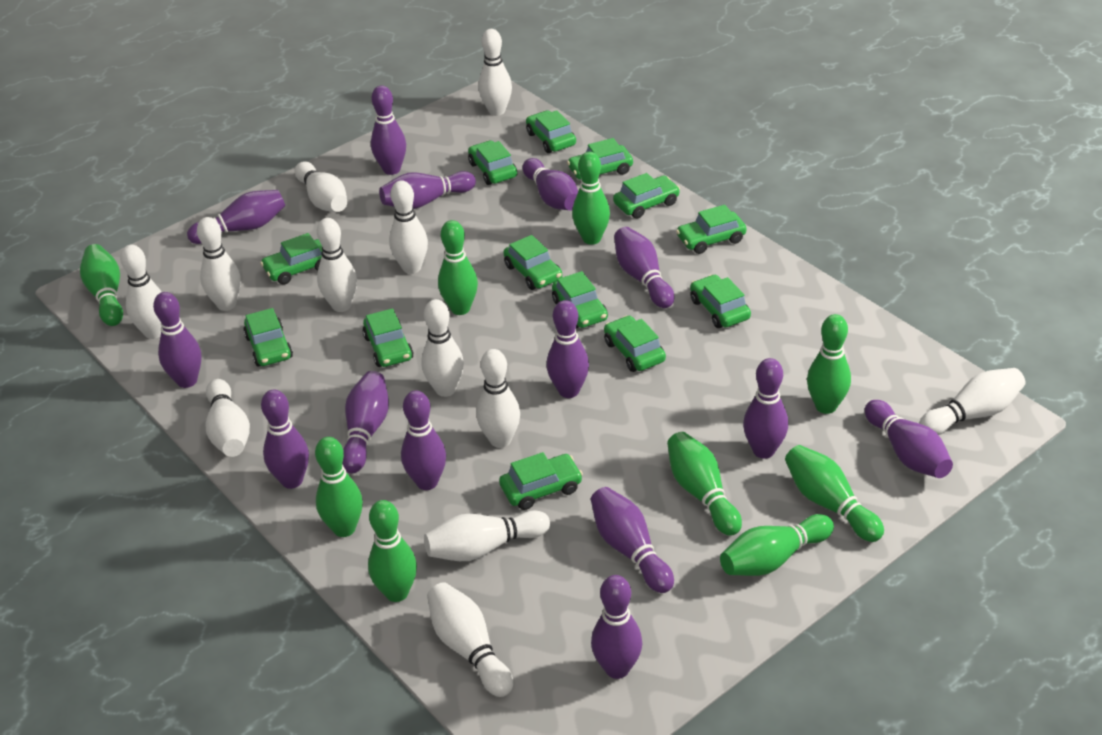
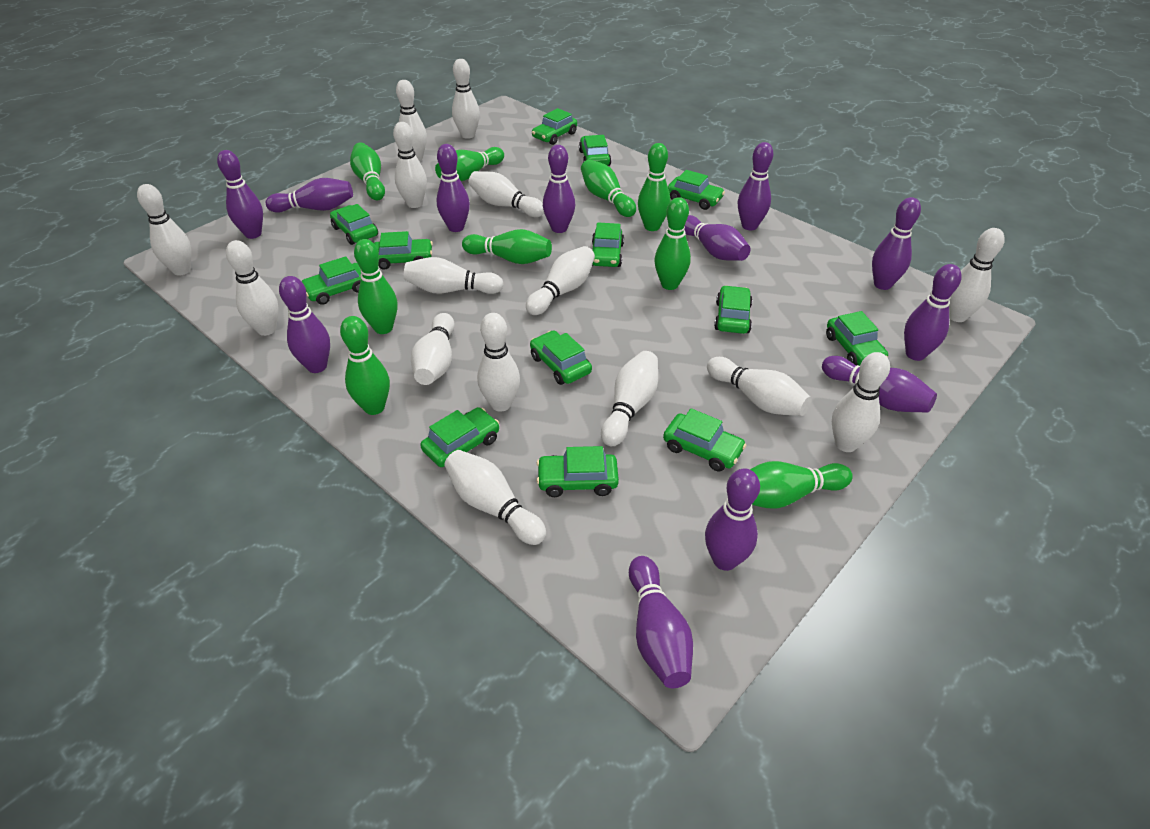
purple bowling pin: 14 -> 12
white bowling pin: 12 -> 15

